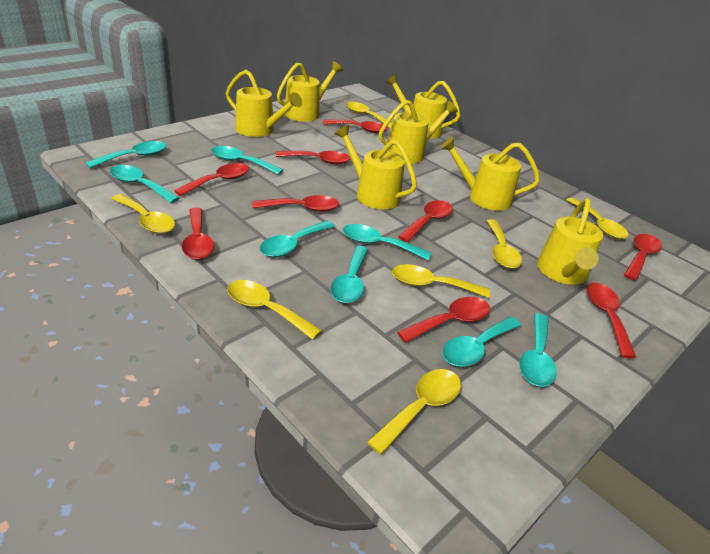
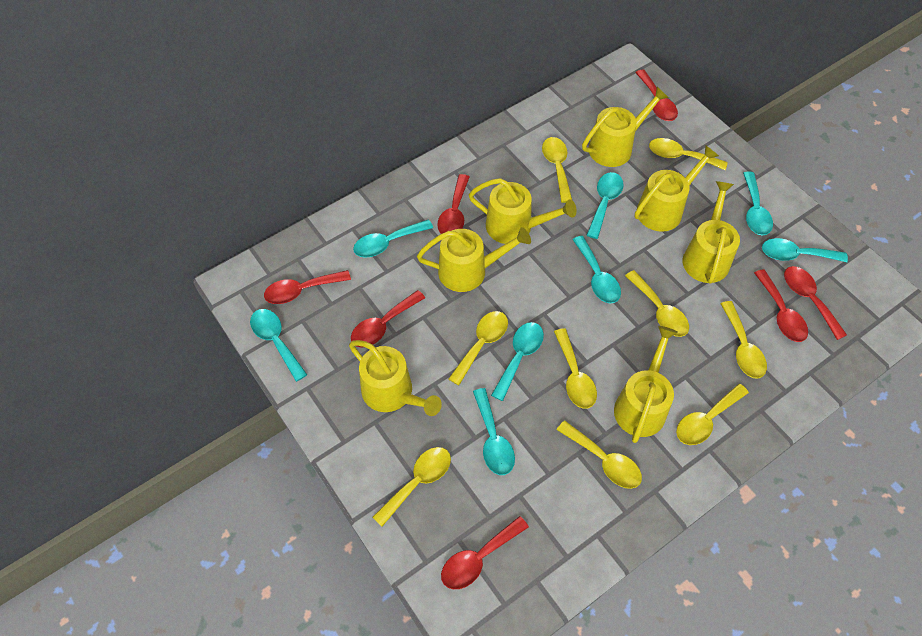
red spoon: 9 -> 7
yellow spoon: 7 -> 9

